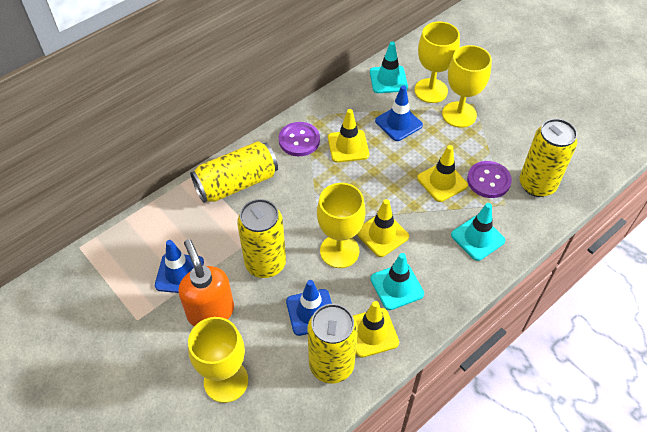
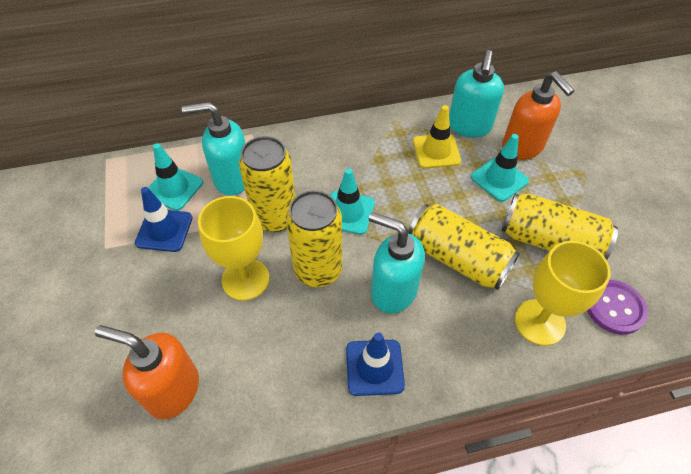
blue traffic cone: 3 -> 2
orange soap dispenser: 1 -> 2
purple button: 2 -> 1
turquoise soap dispenser: 0 -> 3
yellow goblet: 4 -> 2
yellow traffic cone: 4 -> 1

